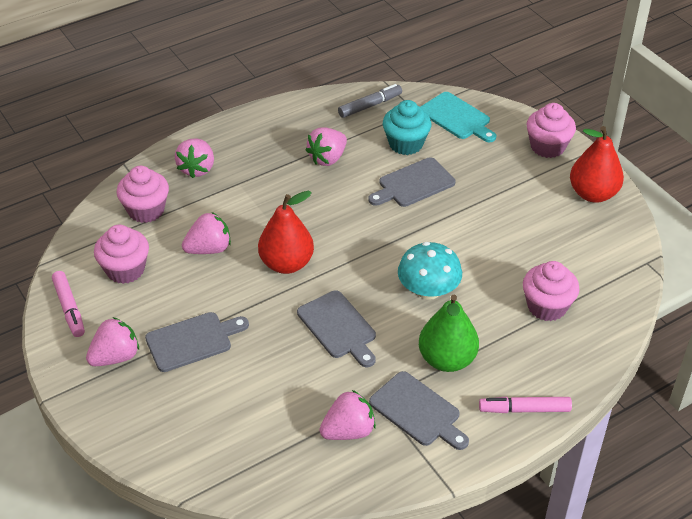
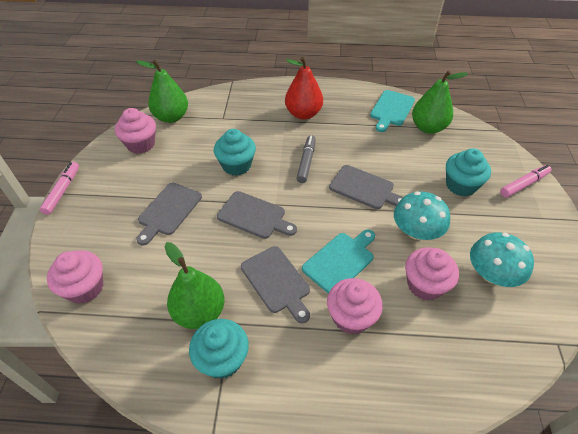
green pear: 1 -> 3
pink strawberry: 5 -> 0
red pear: 2 -> 1
turquoise cupcake: 1 -> 3
turquoise cutting board: 1 -> 2
turquoise mushroom: 1 -> 2

